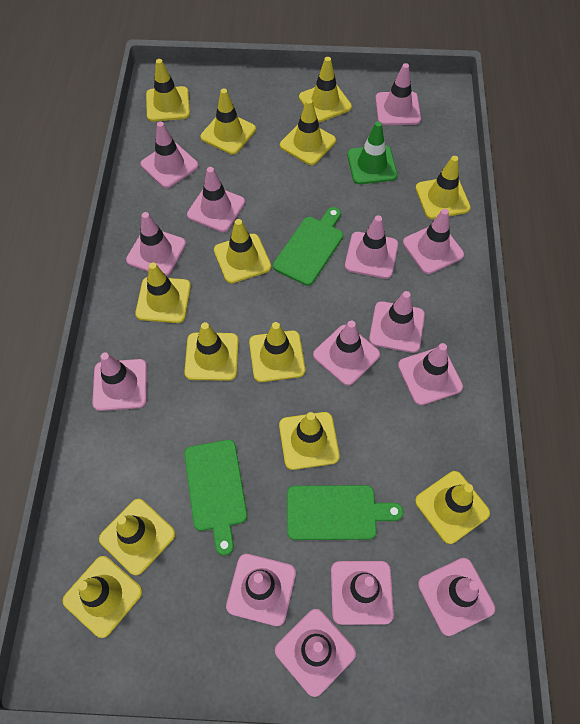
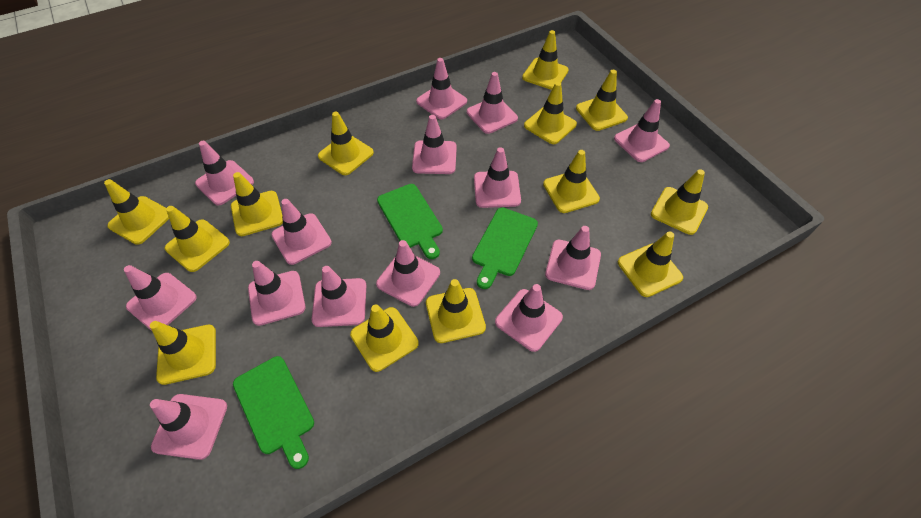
green traffic cone: 1 -> 0

